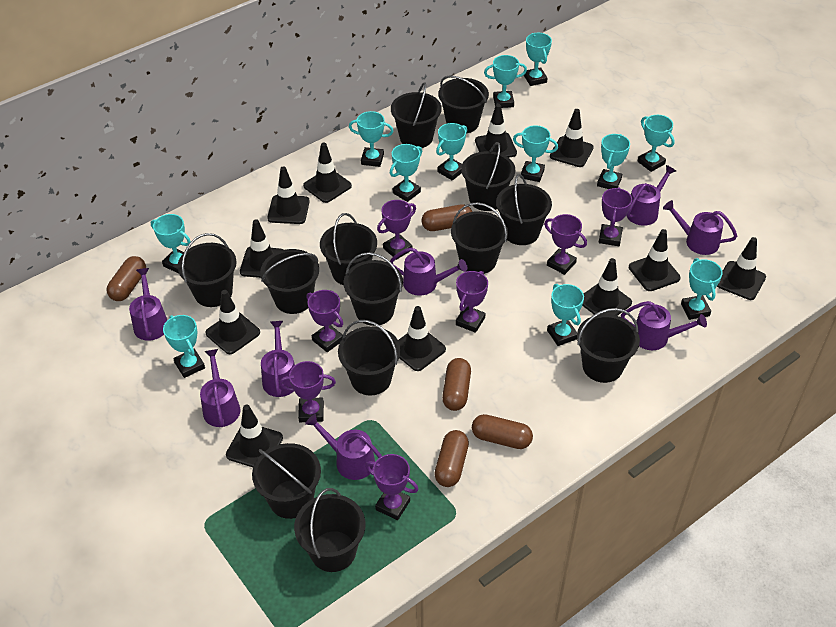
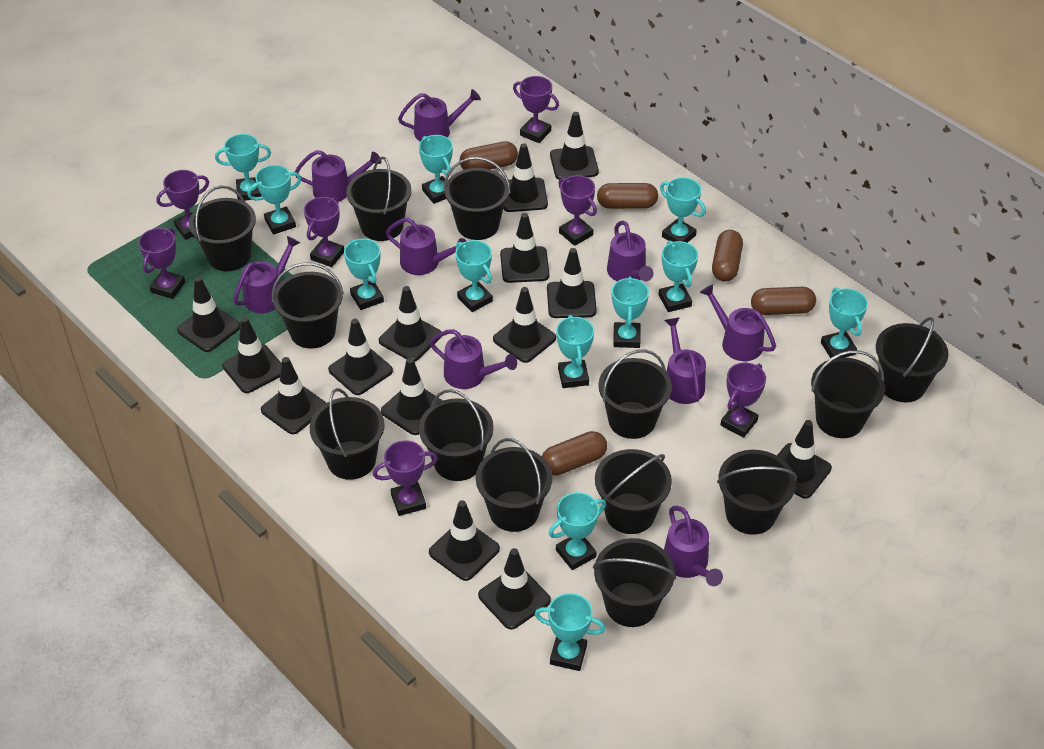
black traffic cone: 11 -> 14
purple watering can: 8 -> 9

